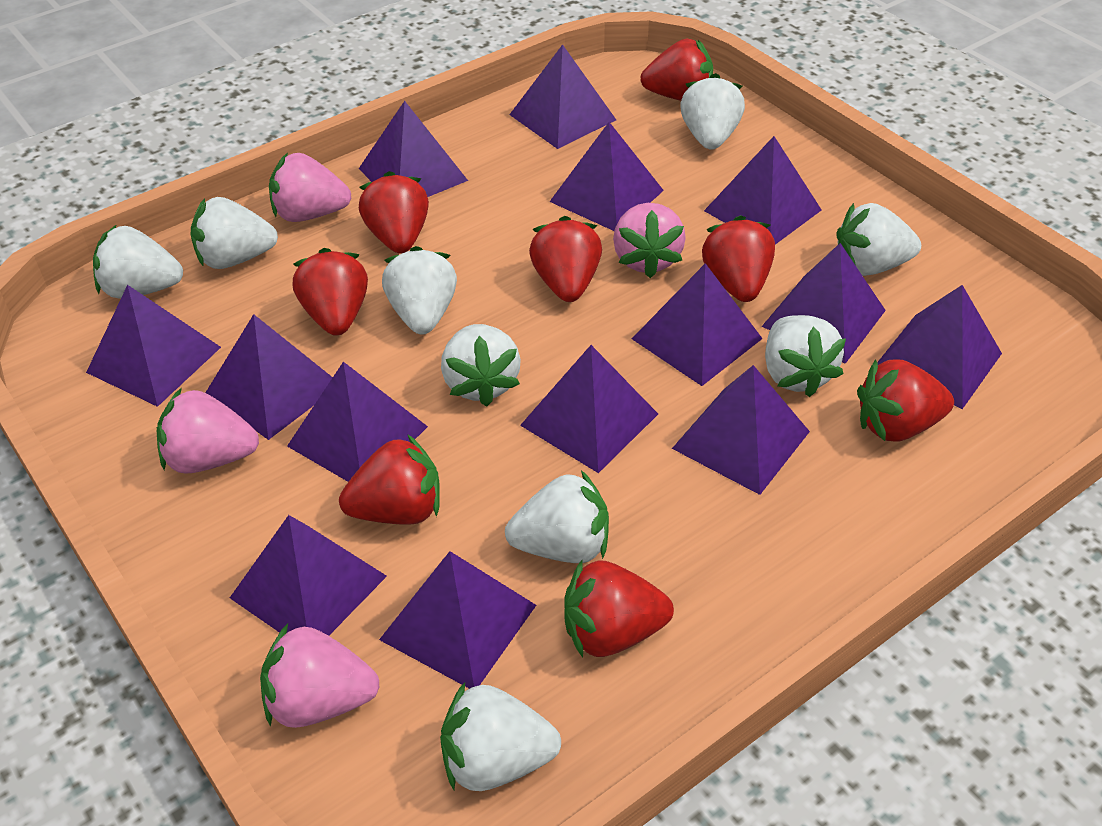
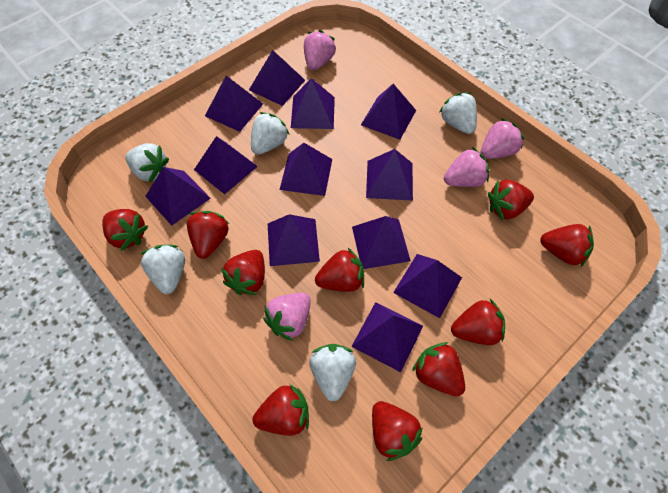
purple pyramid: 14 -> 12
red strawberry: 8 -> 10
white strawberry: 9 -> 5

